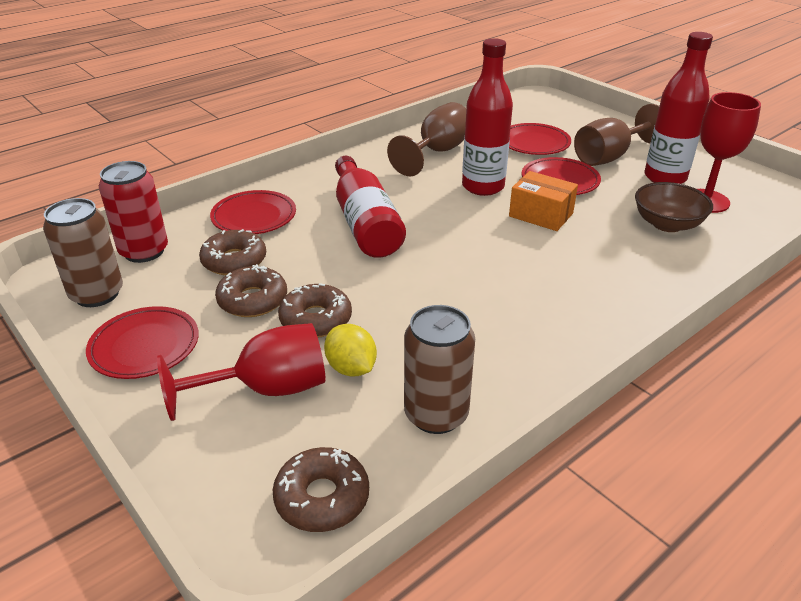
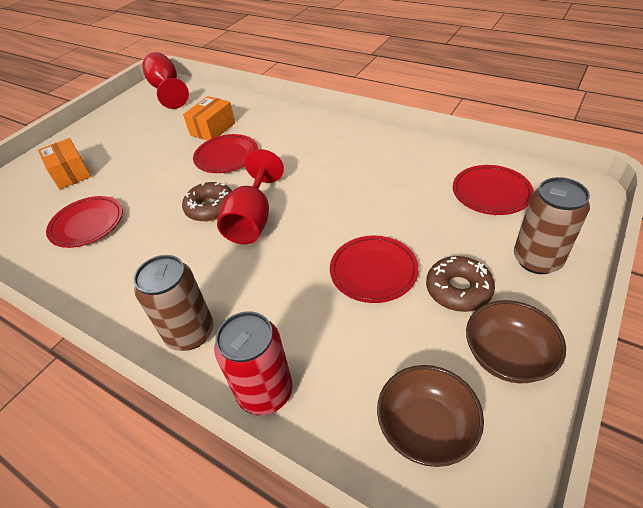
brown bowl: 1 -> 2
brown donut: 4 -> 2
brown goblet: 2 -> 0
orange box: 1 -> 2
red bottle: 3 -> 0
yellow lemon: 1 -> 0

